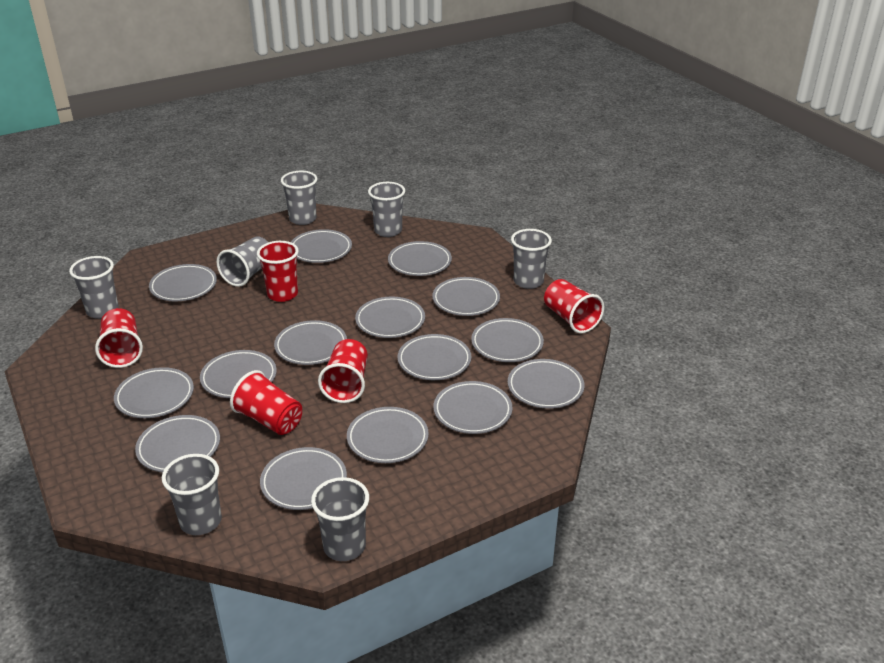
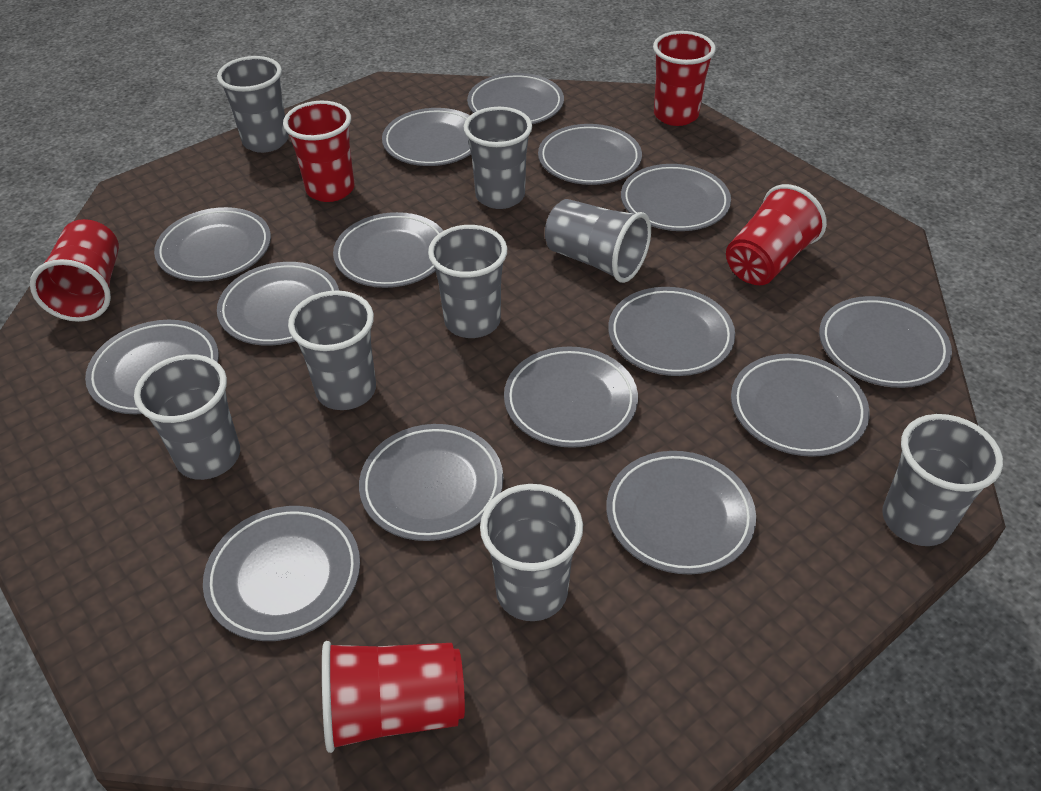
grey cup: 7 -> 8

